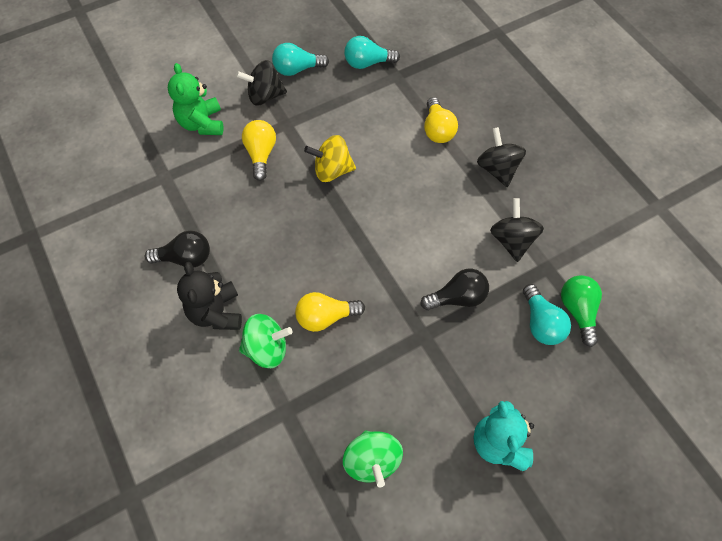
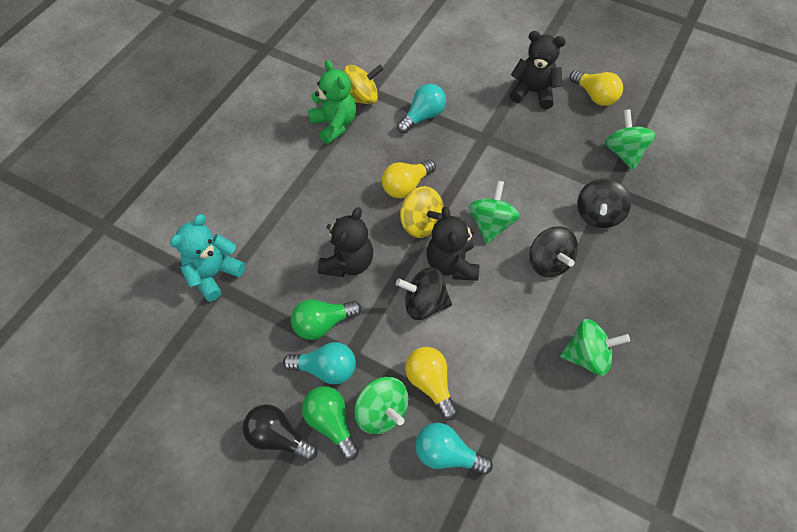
black light bulb: 2 -> 1
black teddy bear: 1 -> 3
green light bulb: 1 -> 2
green spinning top: 2 -> 4
yellow spinning top: 1 -> 2

